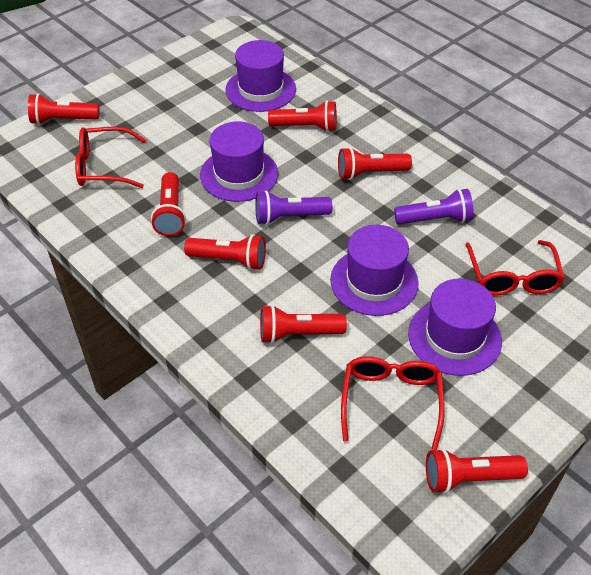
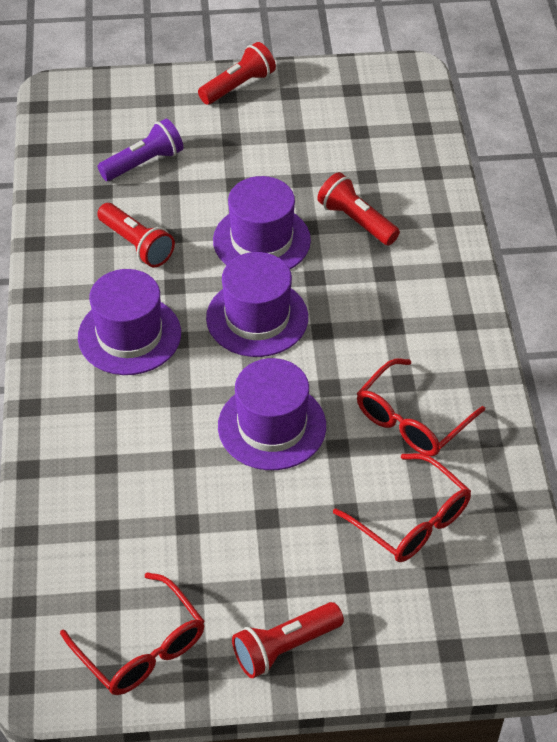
purple flashlight: 2 -> 1
red flashlight: 7 -> 4

